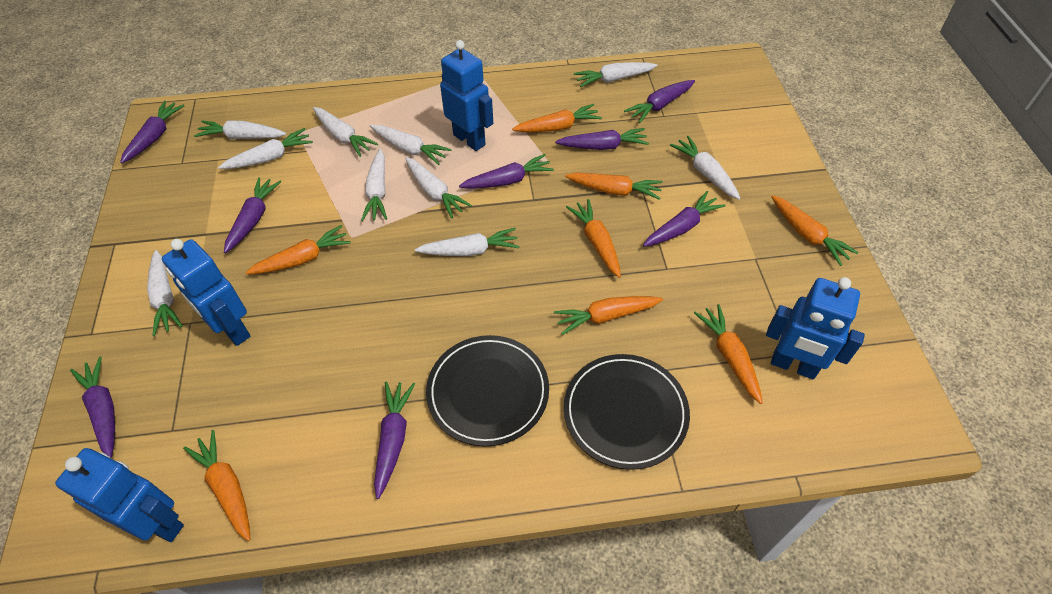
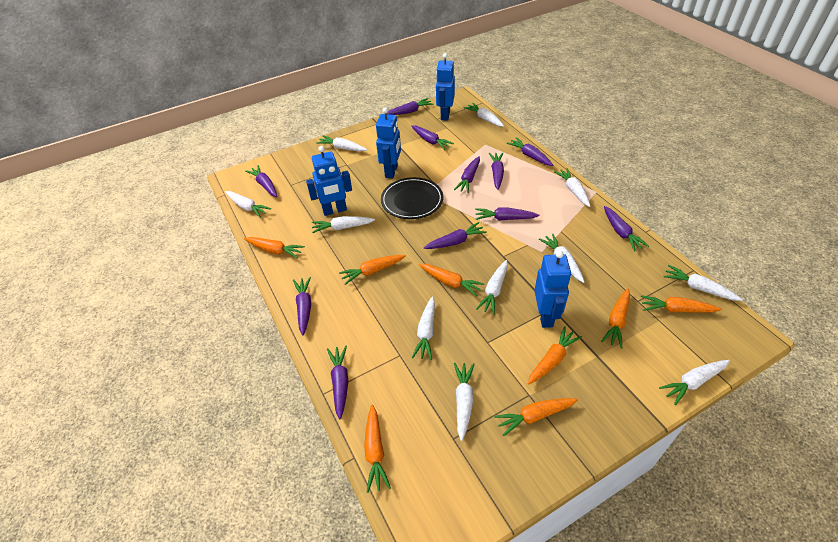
black plate: 2 -> 1
purple carrot: 8 -> 11
white carrot: 10 -> 11

